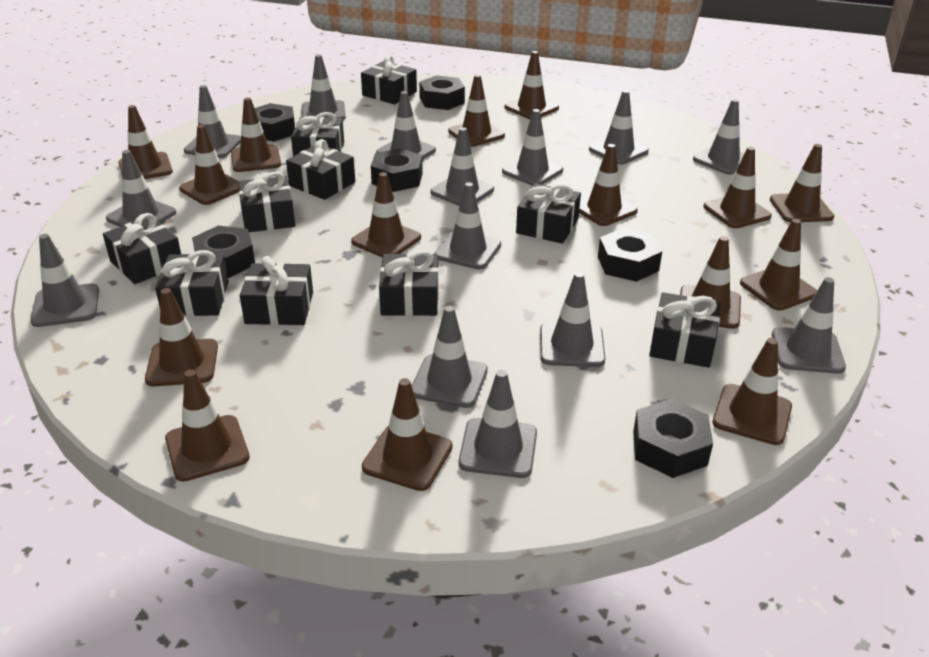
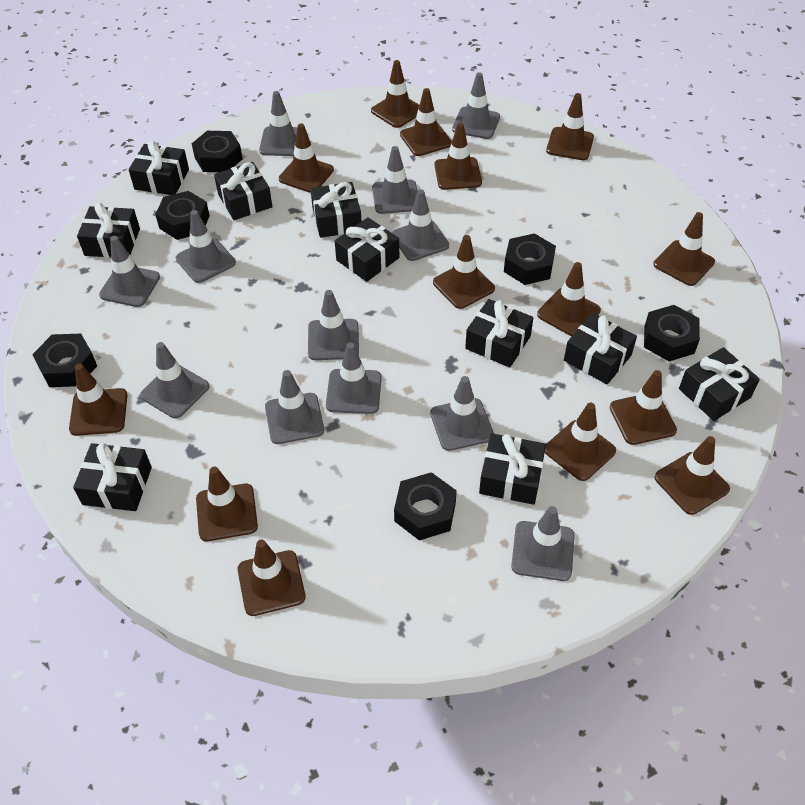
brown traffic cone: 15 -> 14
grey traffic cone: 14 -> 12

